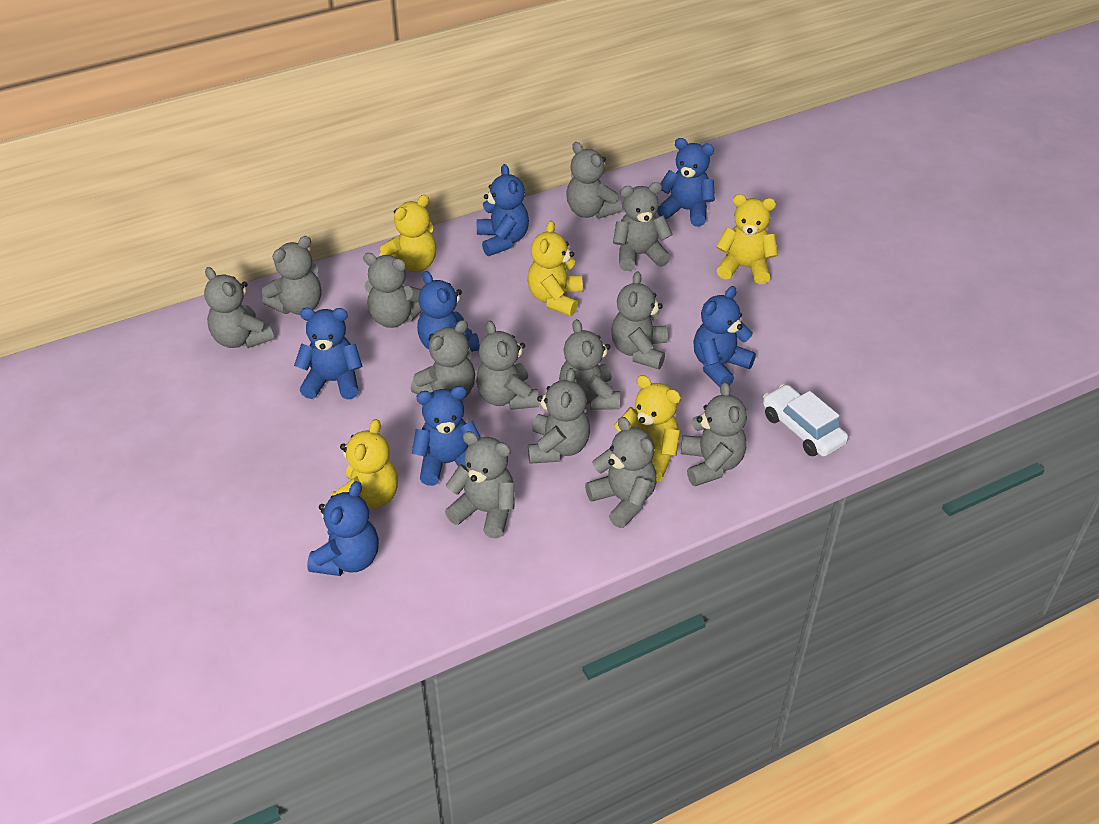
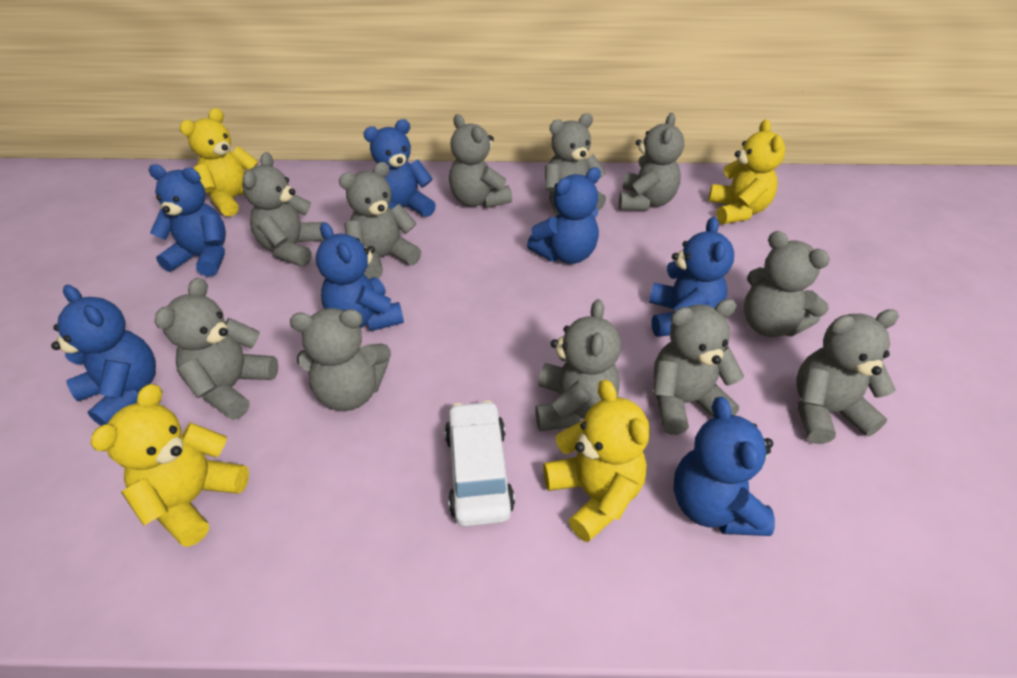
grey teddy bear: 13 -> 11
yellow teddy bear: 5 -> 4

